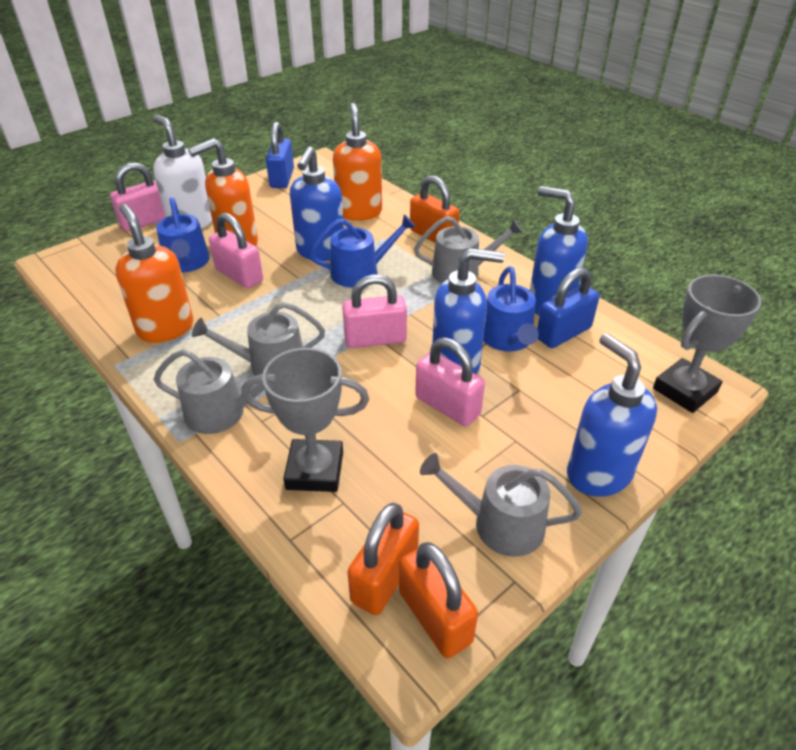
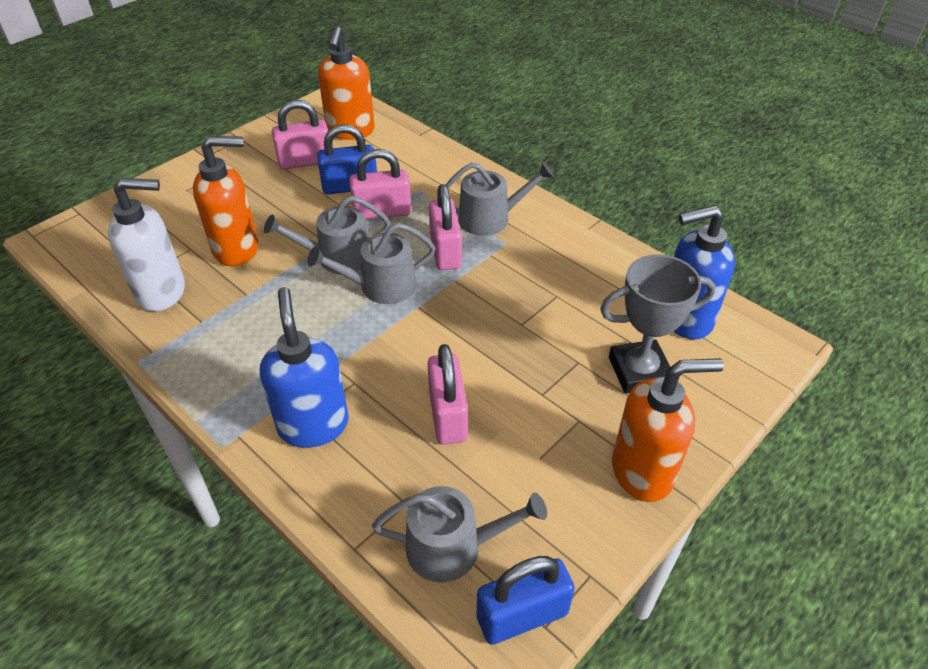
blue soap dispenser: 4 -> 2
blue watering can: 3 -> 0
grey trophy: 2 -> 1
orange padlock: 3 -> 0

